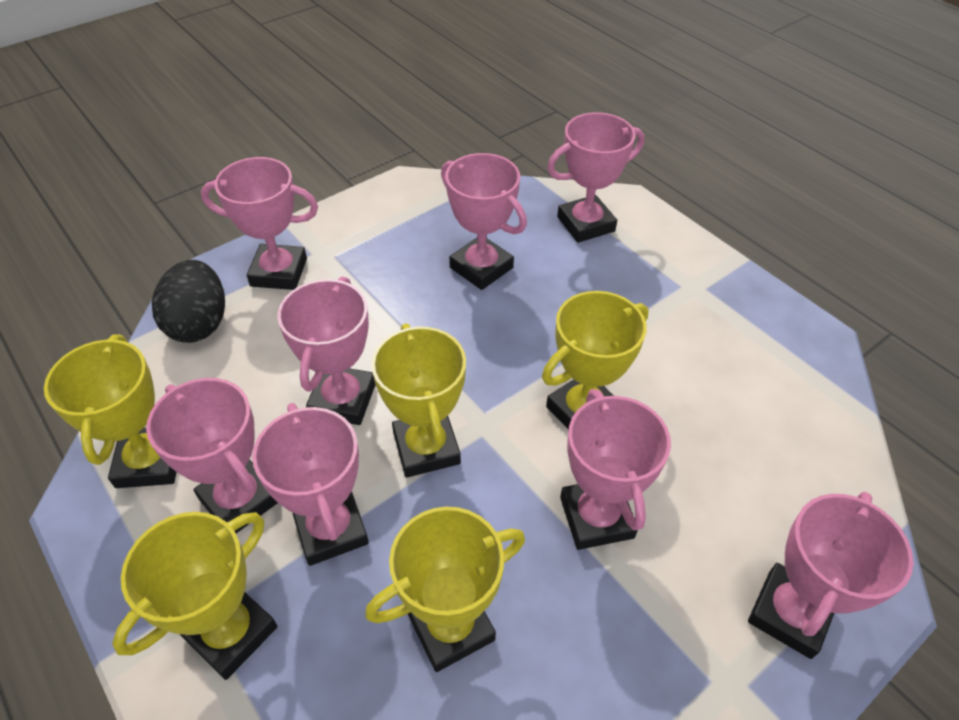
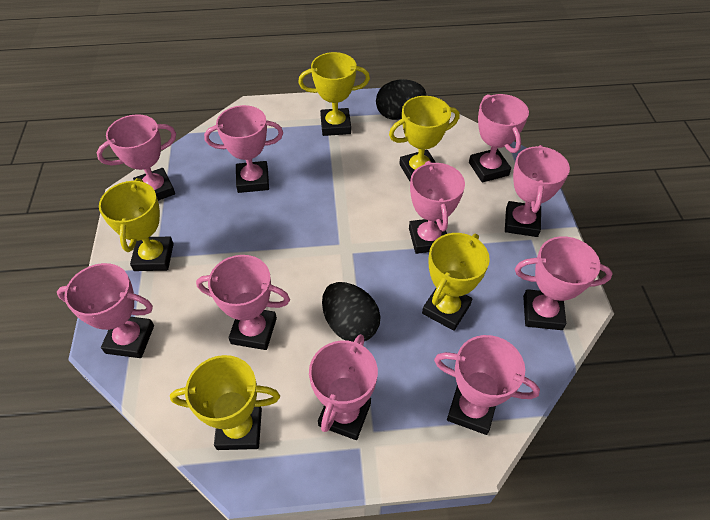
black egg: 1 -> 2
pink trophy: 8 -> 10

